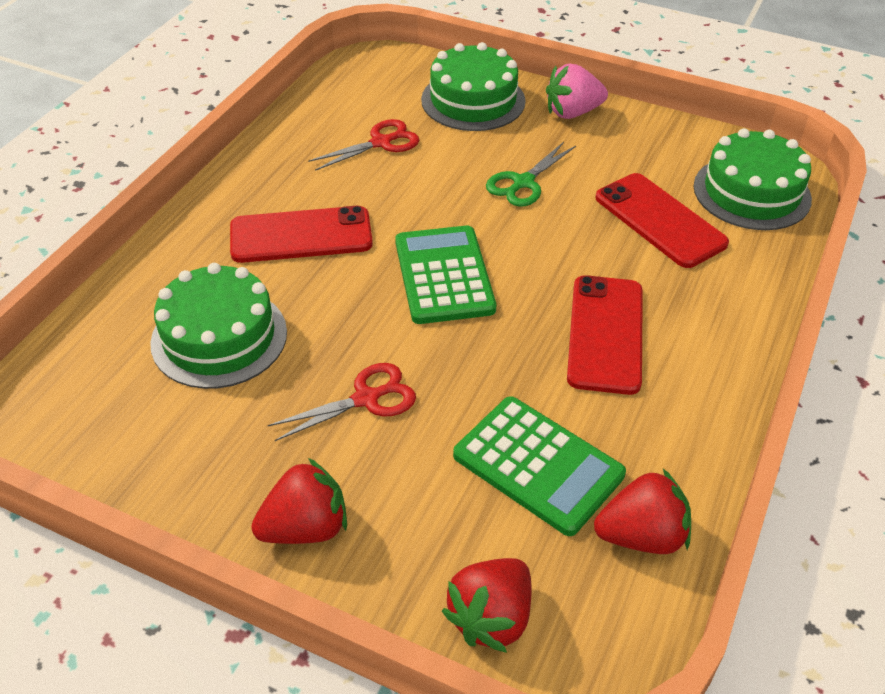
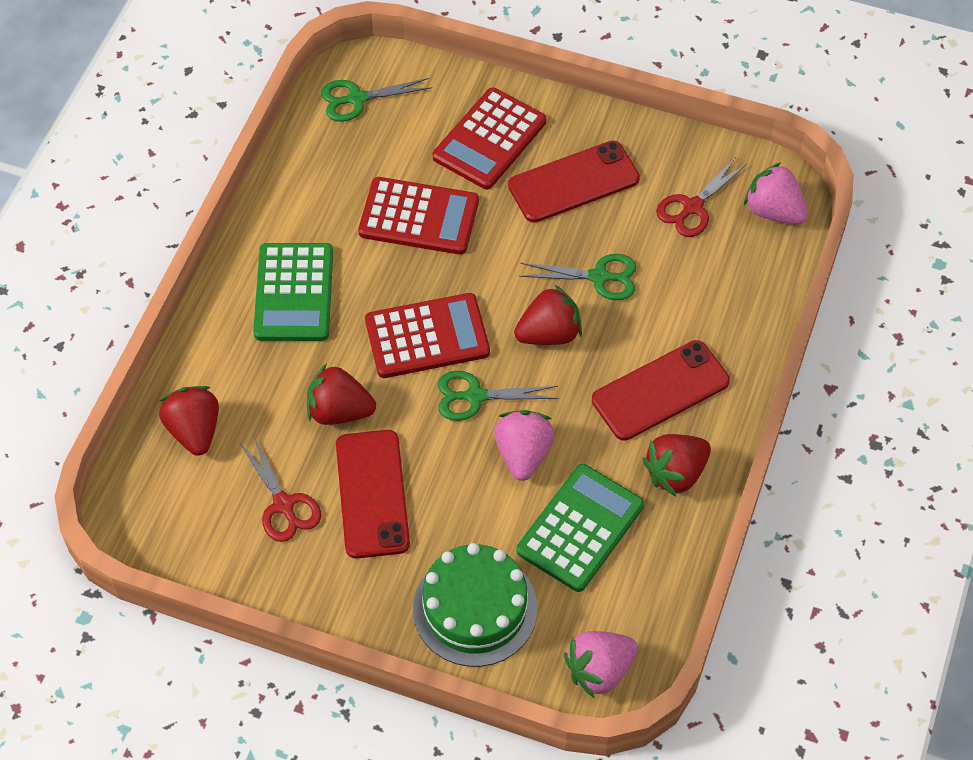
green cake: 3 -> 1
green scissors: 1 -> 3
pink strawberry: 1 -> 3
red calculator: 0 -> 3
red strawberry: 3 -> 4

